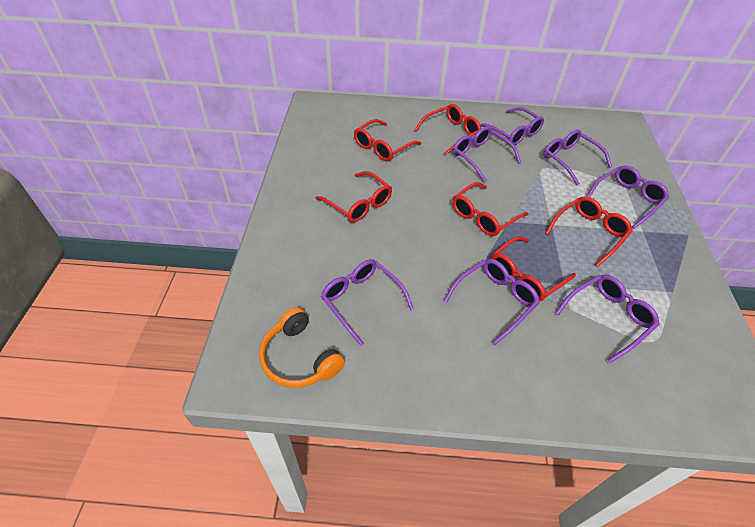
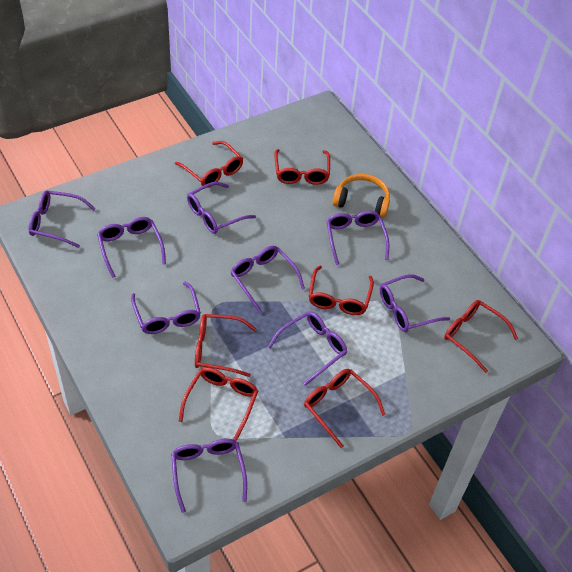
purple glasses: 7 -> 9
red glasses: 6 -> 7

